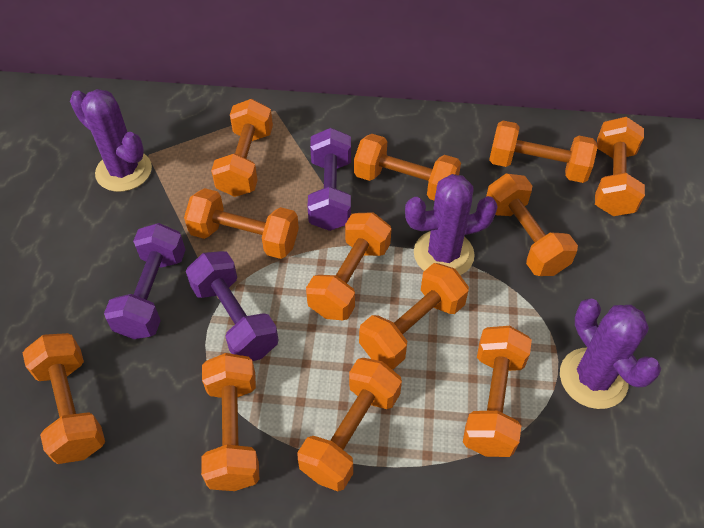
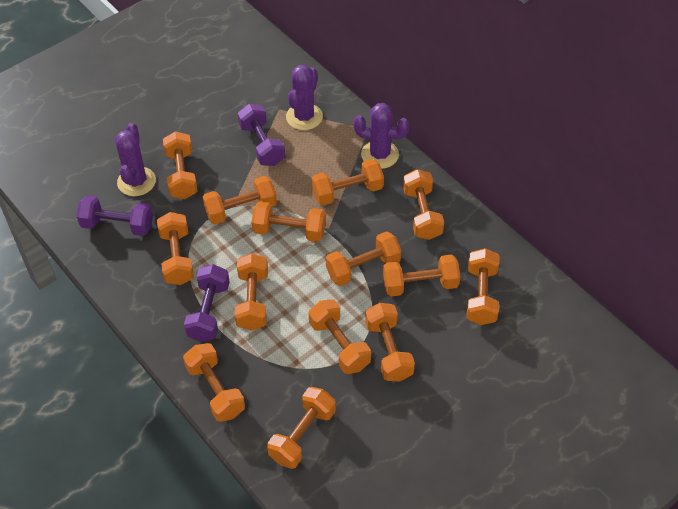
orange dumbbell: 12 -> 14

